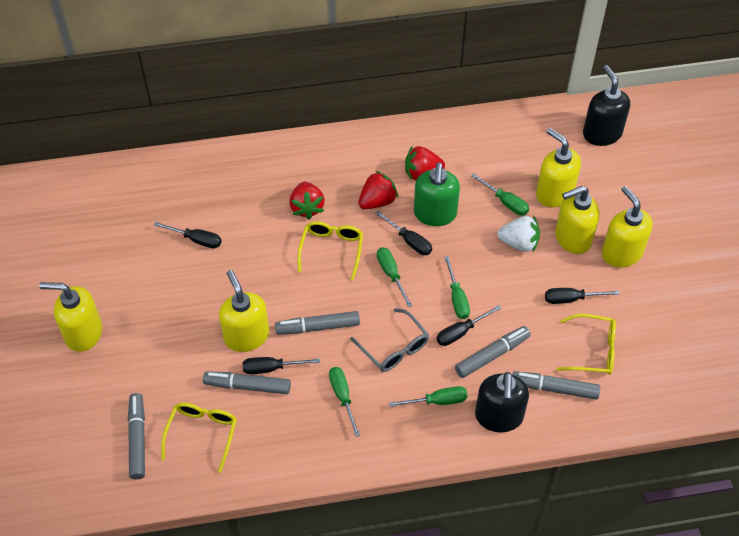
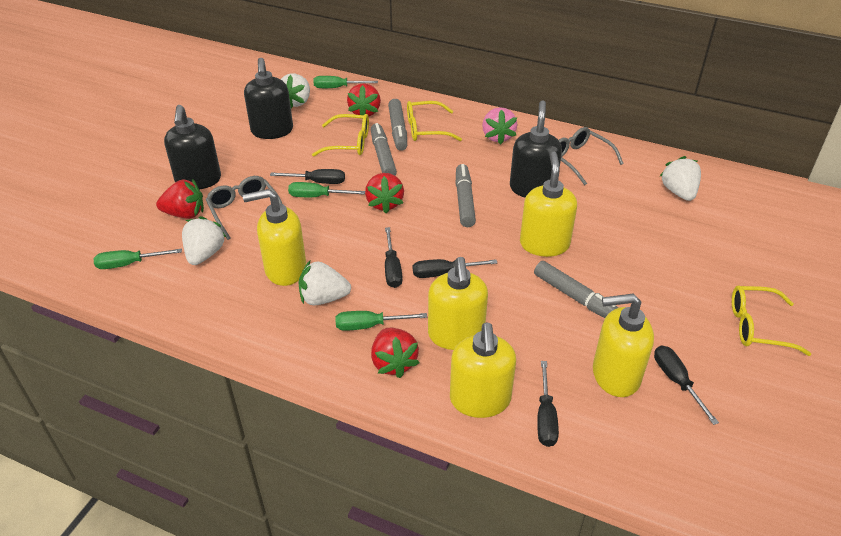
black soap dispenser: 2 -> 3
green screwdriver: 5 -> 4
green soap dispenser: 1 -> 0
grey glasses: 1 -> 2
grey marker: 5 -> 4
pink strawberry: 0 -> 1
red strawberry: 3 -> 4
white strawberry: 1 -> 4

